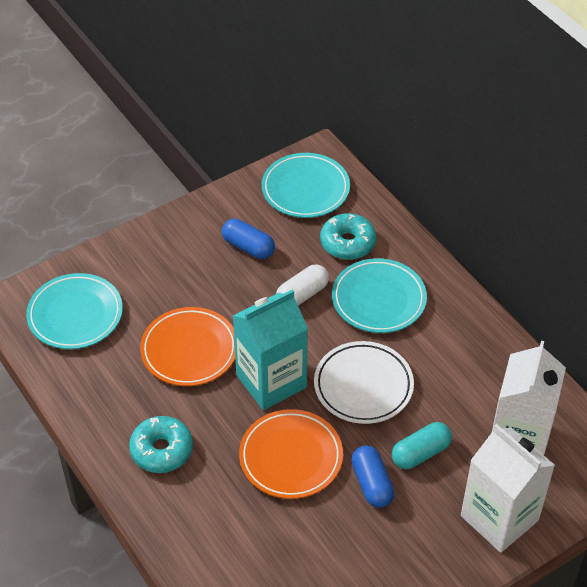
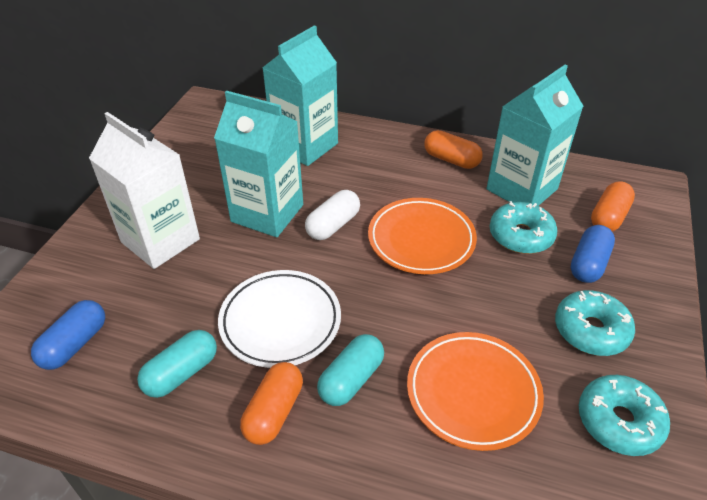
orange capsule: 0 -> 3
turquoise capsule: 1 -> 2
turquoise carton: 1 -> 3
turquoise donut: 2 -> 3
turquoise plate: 3 -> 0
white carton: 2 -> 1

